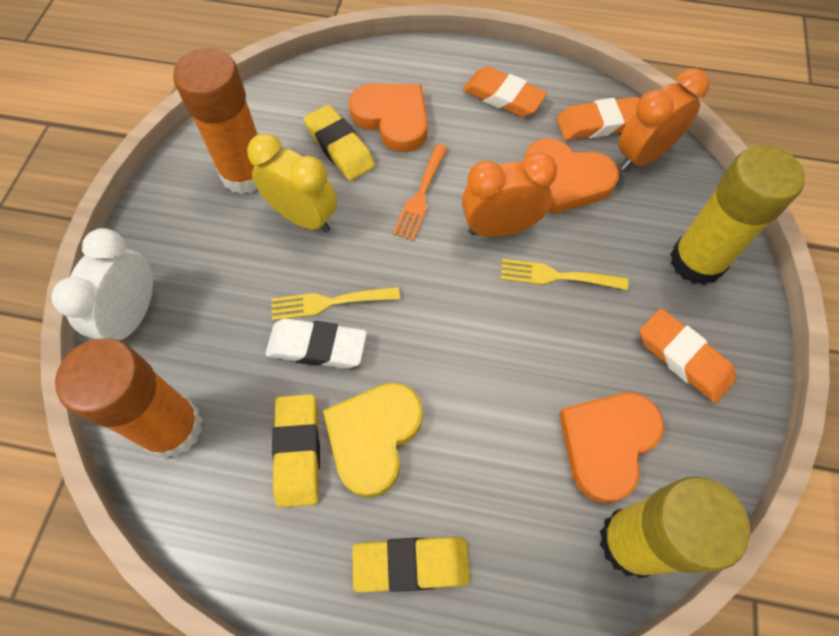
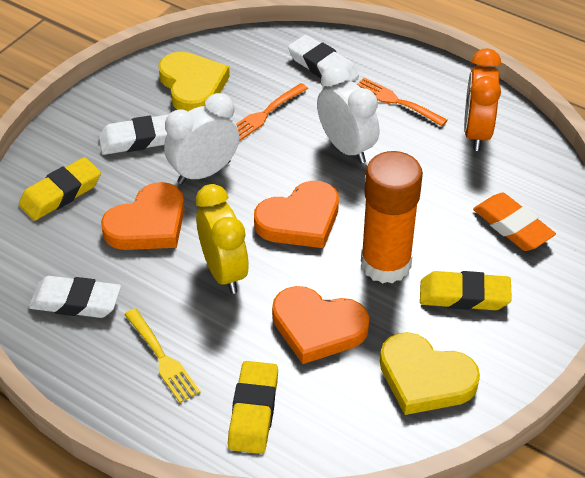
orange clock: 2 -> 1
orange eraser: 3 -> 1
orange fork: 1 -> 2
orange glue stick: 2 -> 1
white clock: 1 -> 2
white eraser: 1 -> 3
yellow fork: 2 -> 1
yellow glue stick: 2 -> 0
yellow heart: 1 -> 2

